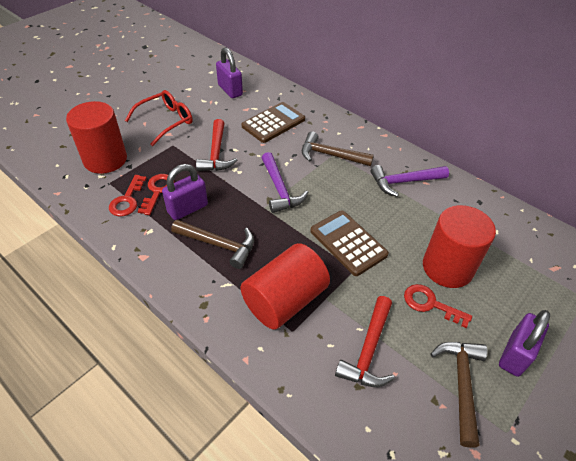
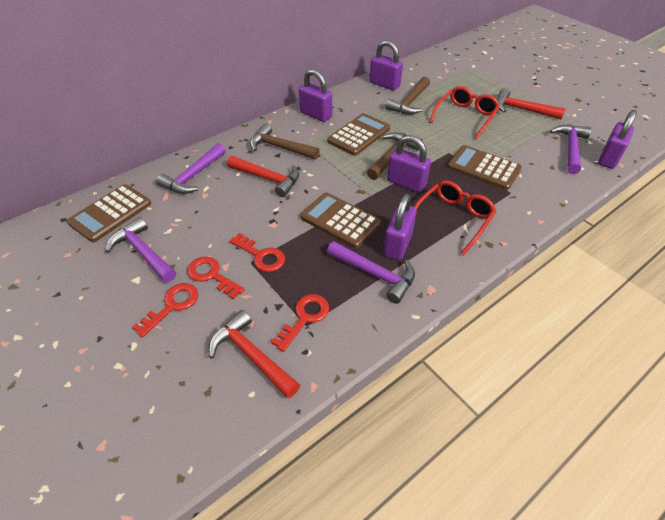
brown calculator: 2 -> 4
purple hammer: 2 -> 4
purple padlock: 3 -> 5
red cylinder: 3 -> 0
red glasses: 1 -> 2
red hammer: 2 -> 3
red key: 3 -> 4

